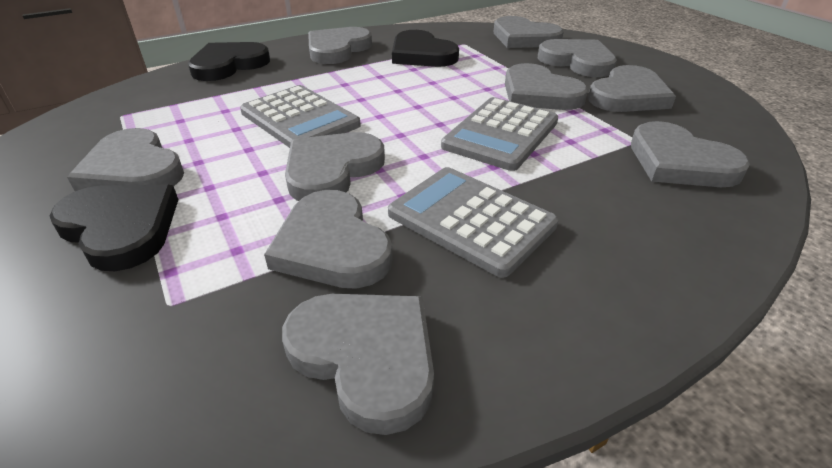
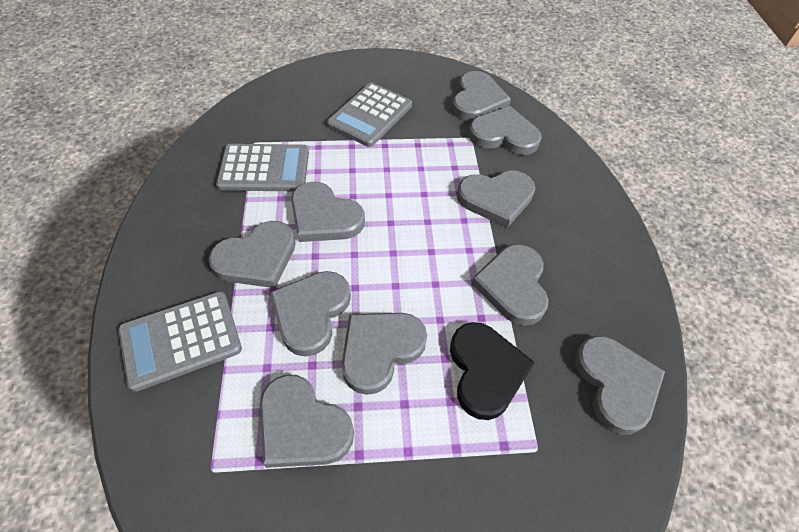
black heart: 3 -> 1

